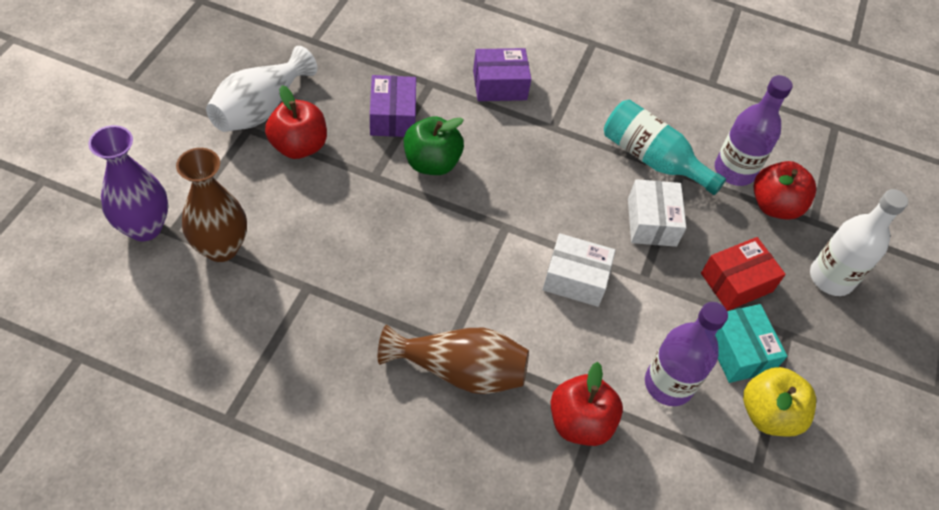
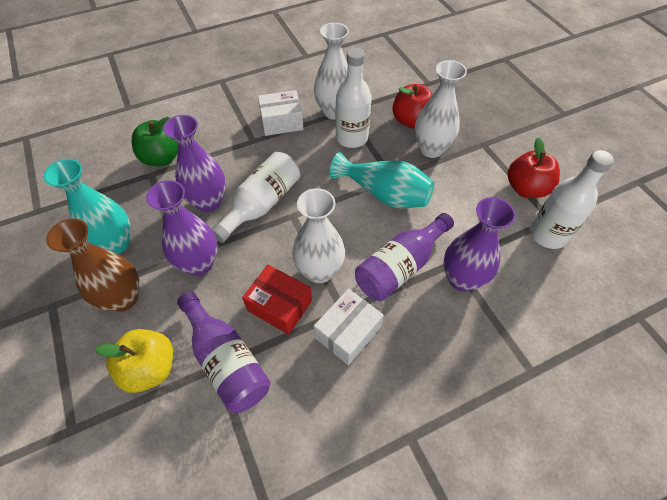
brown vase: 2 -> 1
purple box: 2 -> 0
purple vase: 1 -> 3
red apple: 3 -> 2
turquoise bottle: 1 -> 0
turquoise box: 1 -> 0
turquoise vase: 0 -> 2
white bottle: 1 -> 3
white vase: 1 -> 3

